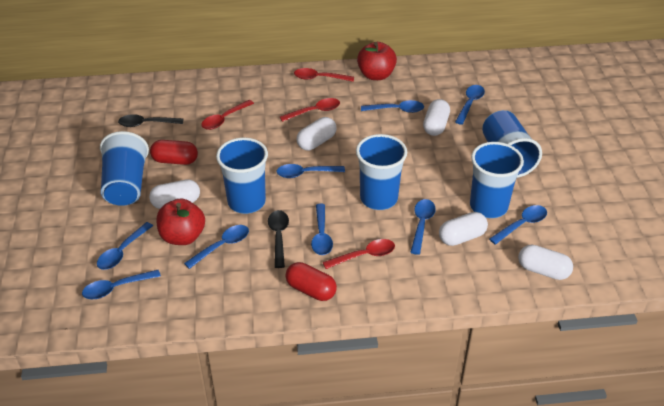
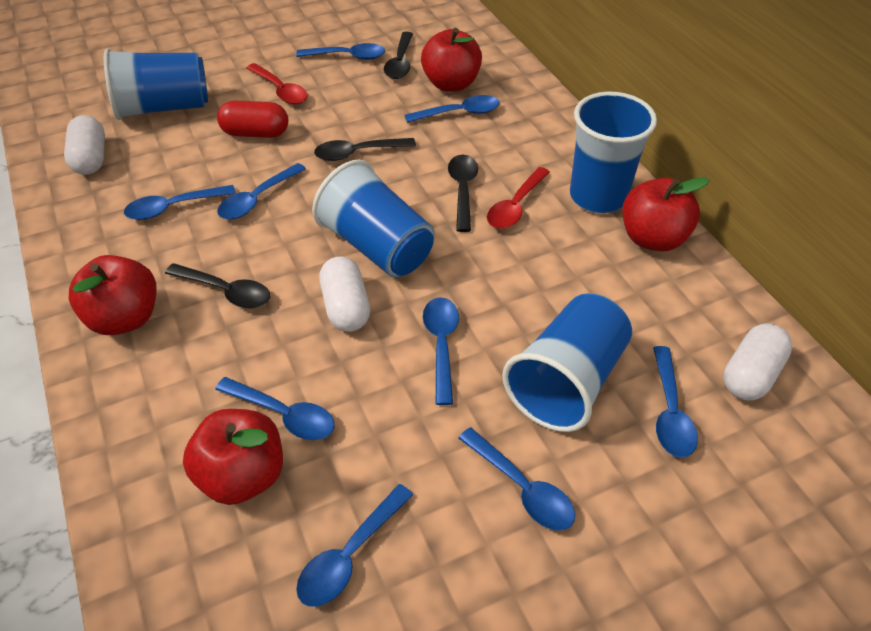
black spoon: 2 -> 4
blue cup: 5 -> 4
red apple: 2 -> 4
red capsule: 2 -> 1
red spoon: 4 -> 2
white capsule: 5 -> 3

